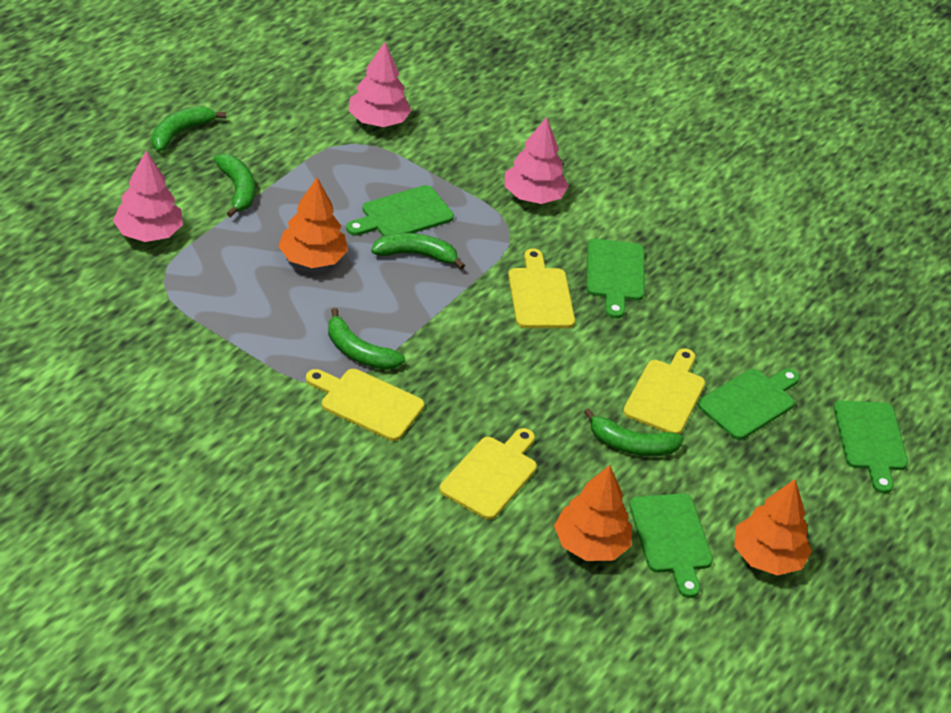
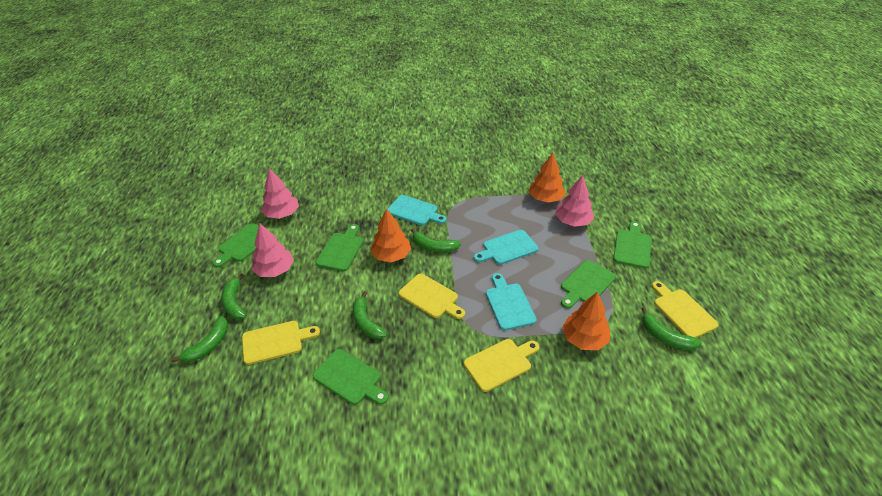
turquoise cutting board: 0 -> 3

